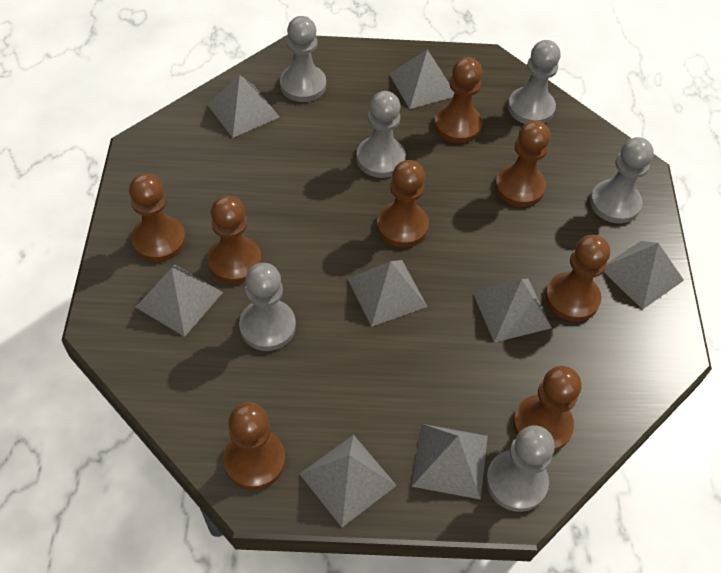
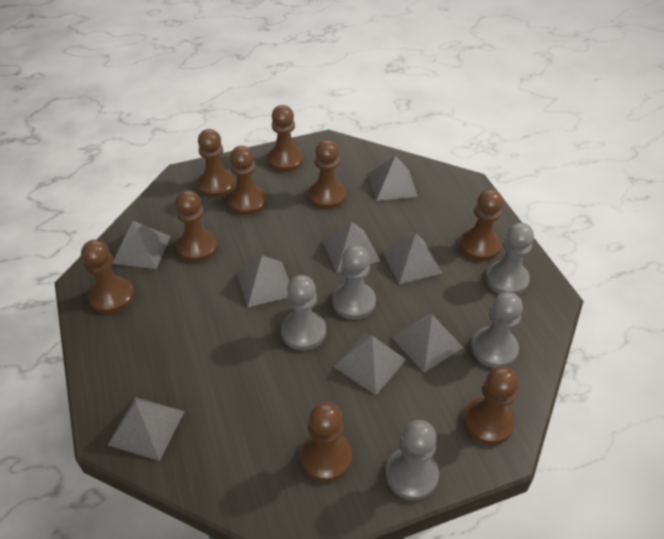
brown pawn: 8 -> 9
grey pawn: 6 -> 5

